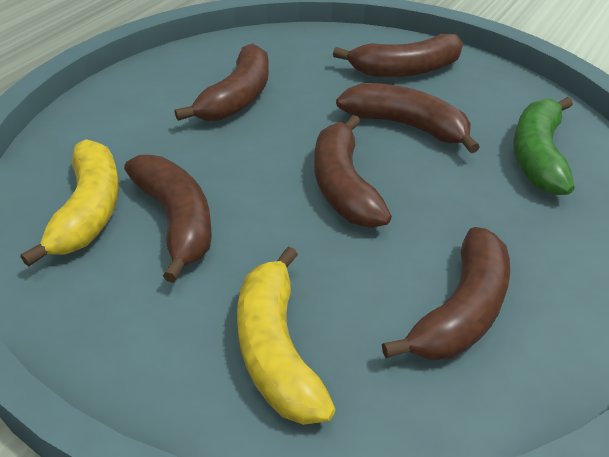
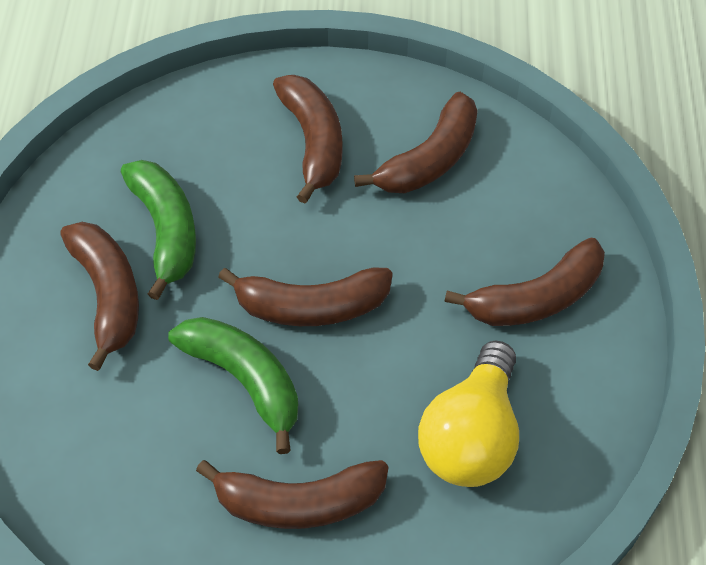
green banana: 1 -> 2
yellow banana: 2 -> 0
yellow light bulb: 0 -> 1

